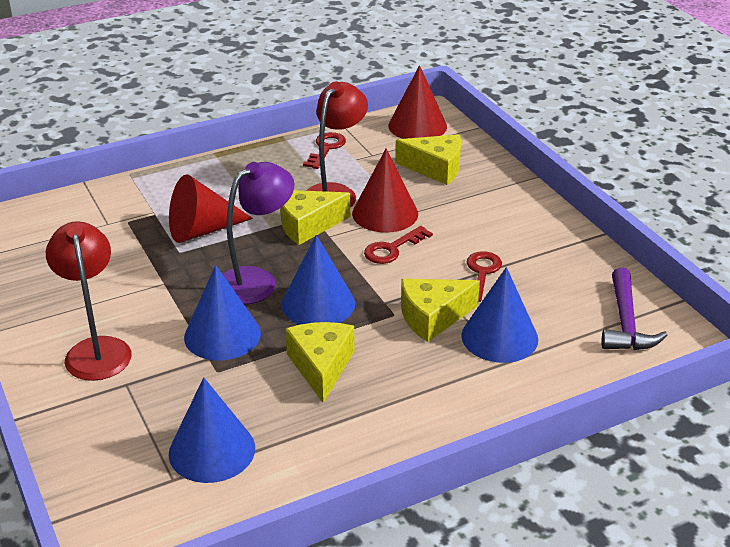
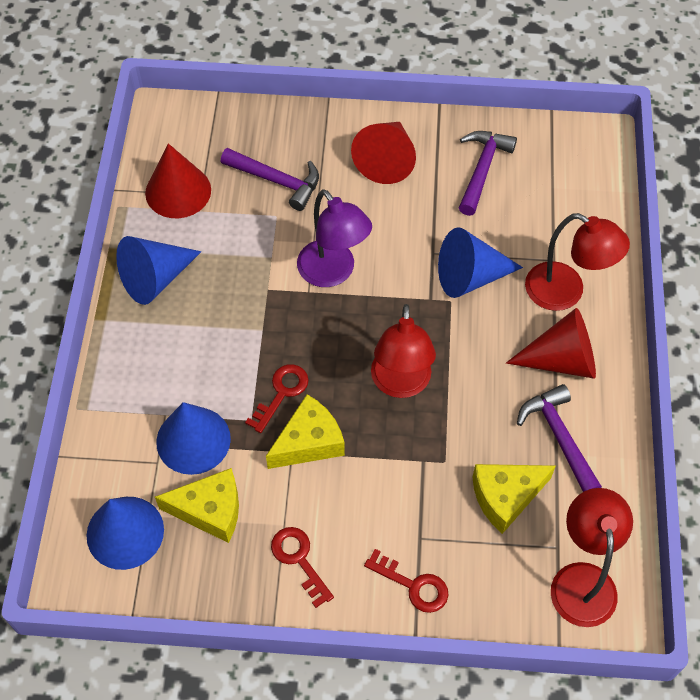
purple hammer: 1 -> 3
red lamp: 2 -> 3
yellow cheese: 4 -> 3

